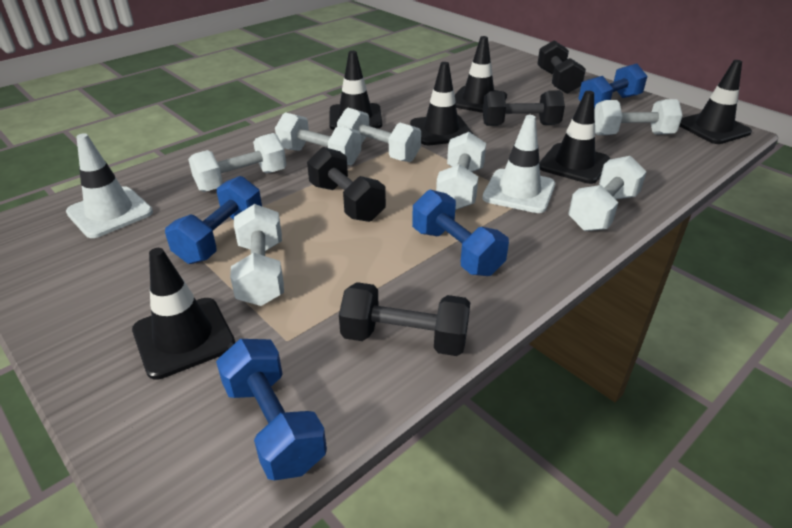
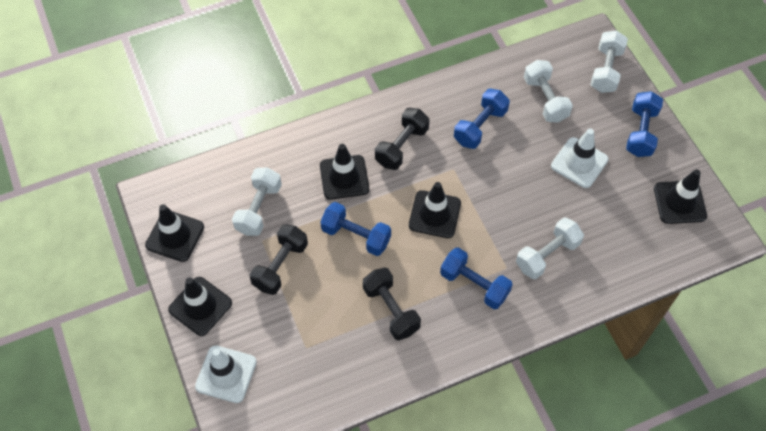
black dumbbell: 4 -> 3
black traffic cone: 6 -> 5
white dumbbell: 7 -> 4

